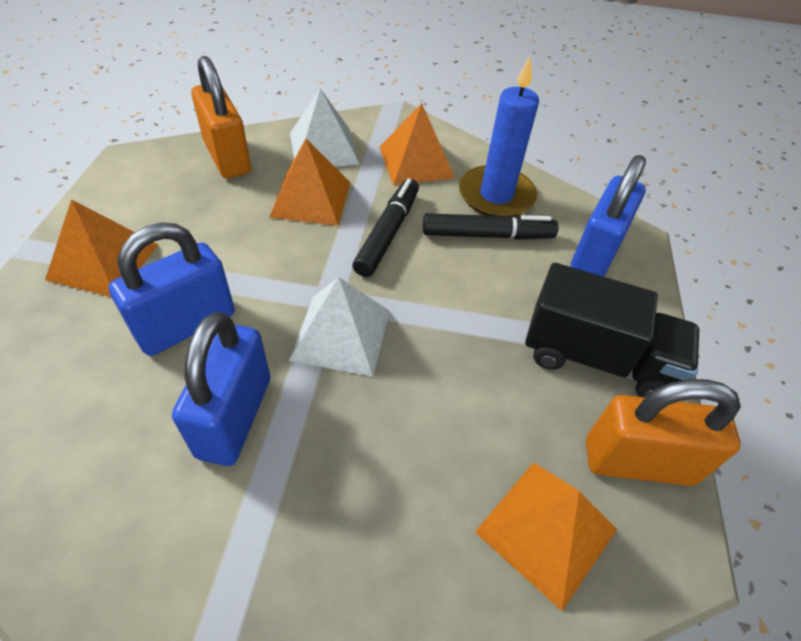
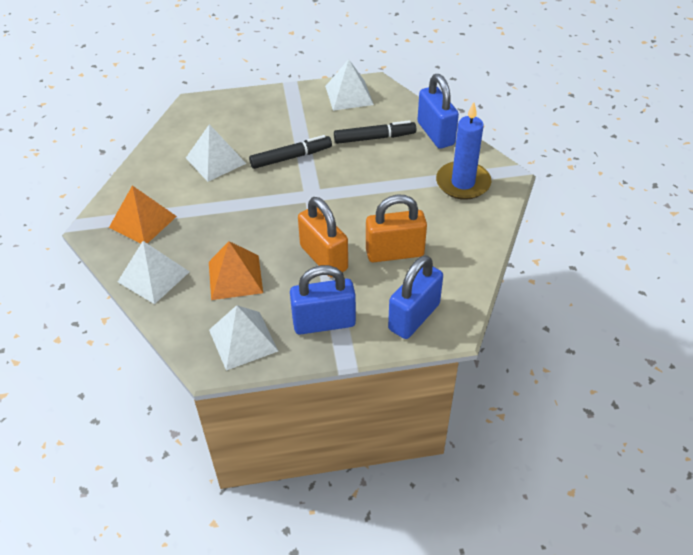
black truck: 1 -> 0
orange pyramid: 4 -> 2
white pyramid: 2 -> 4

